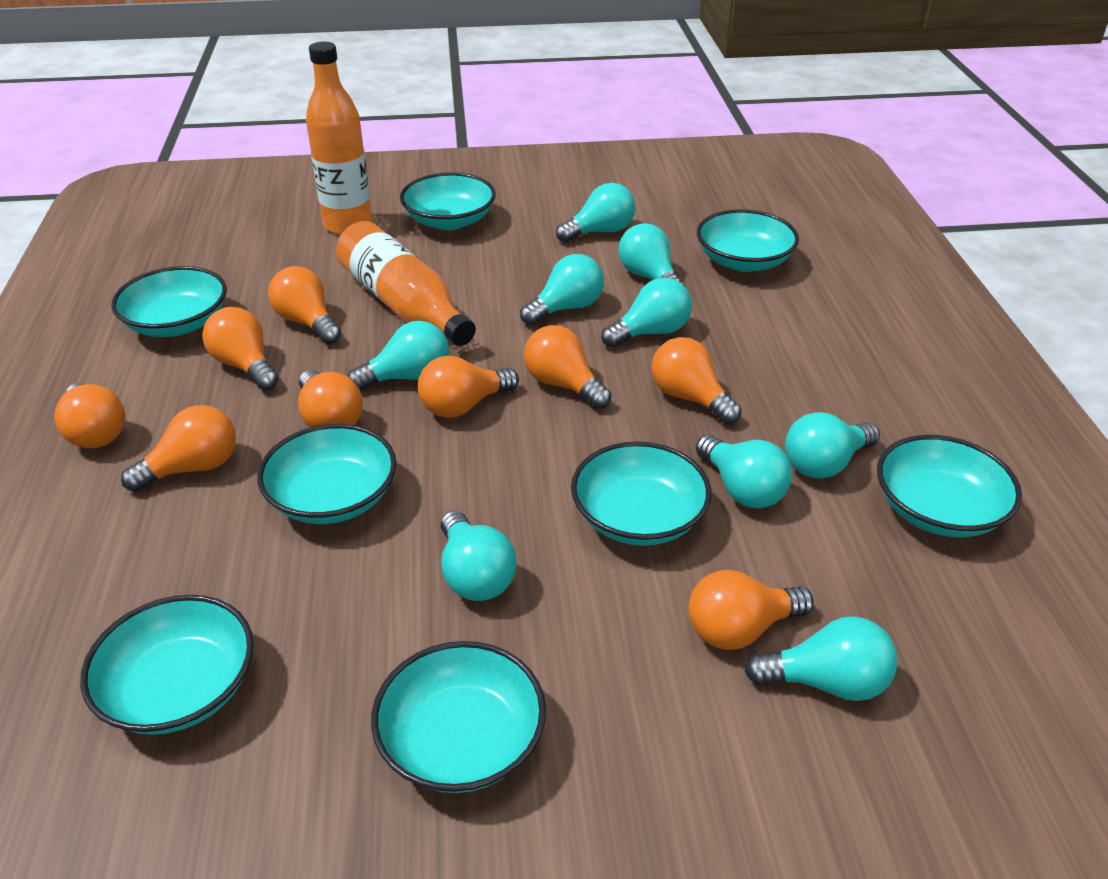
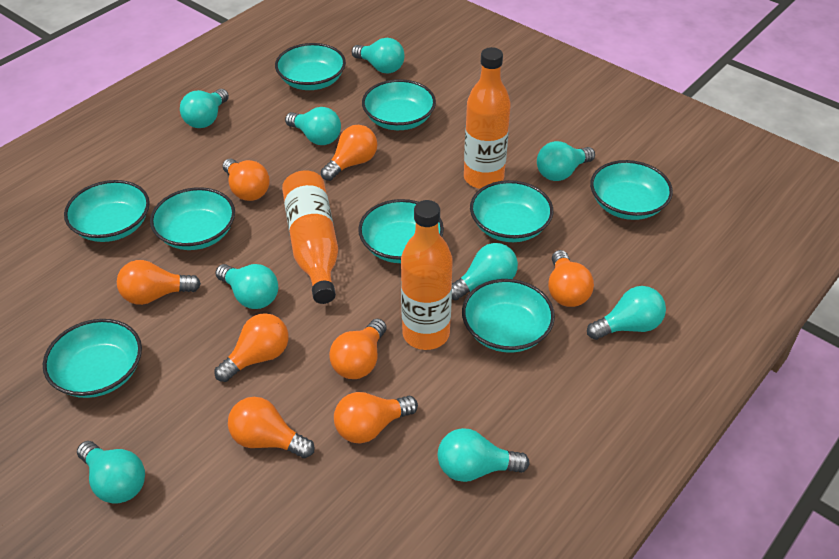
orange bottle: 2 -> 3
orange light bulb: 9 -> 8
turquoise bowl: 8 -> 9

